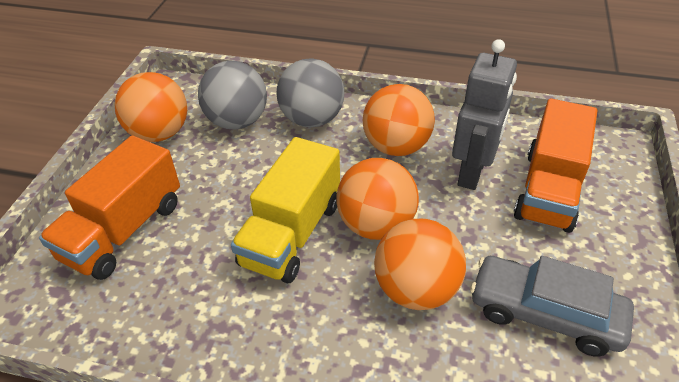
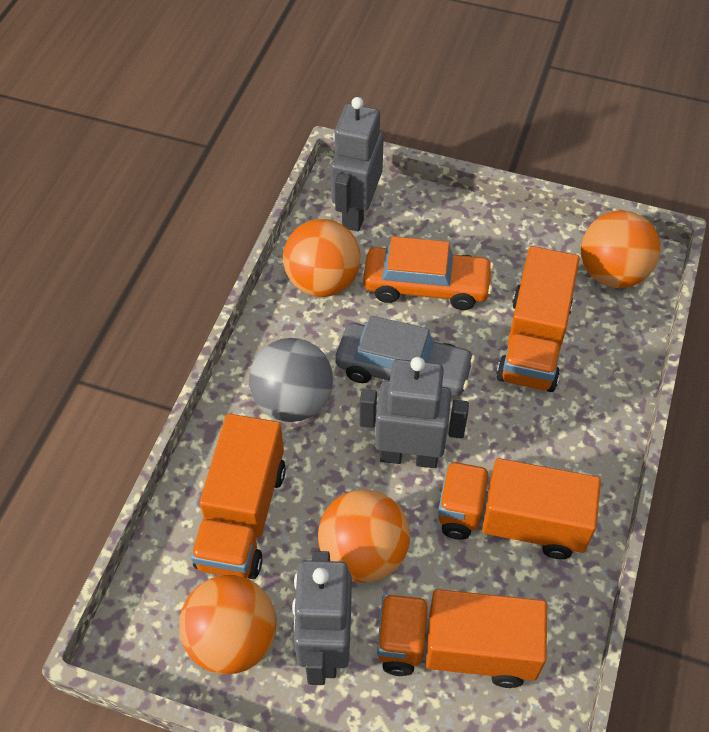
grey ball: 2 -> 1
grey robot: 1 -> 3
orange car: 0 -> 1
orange truck: 2 -> 4
yellow truck: 1 -> 0

